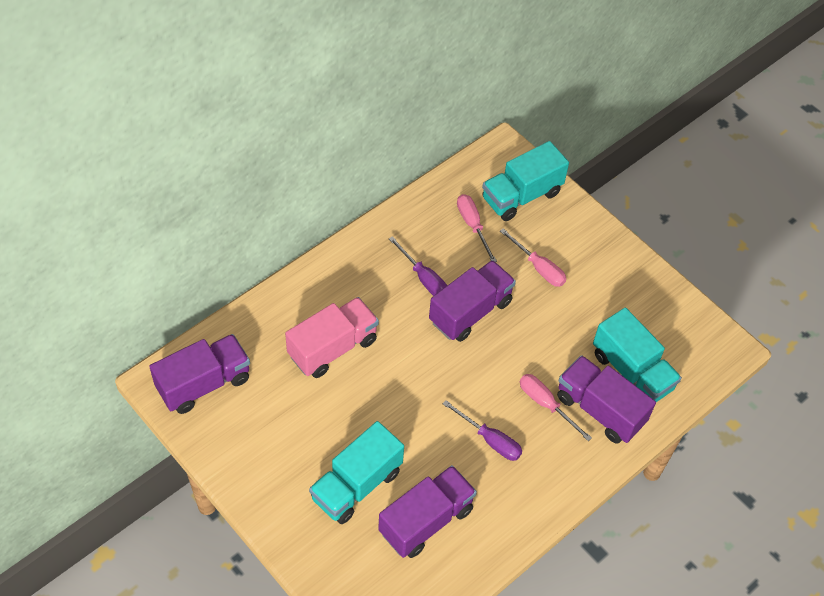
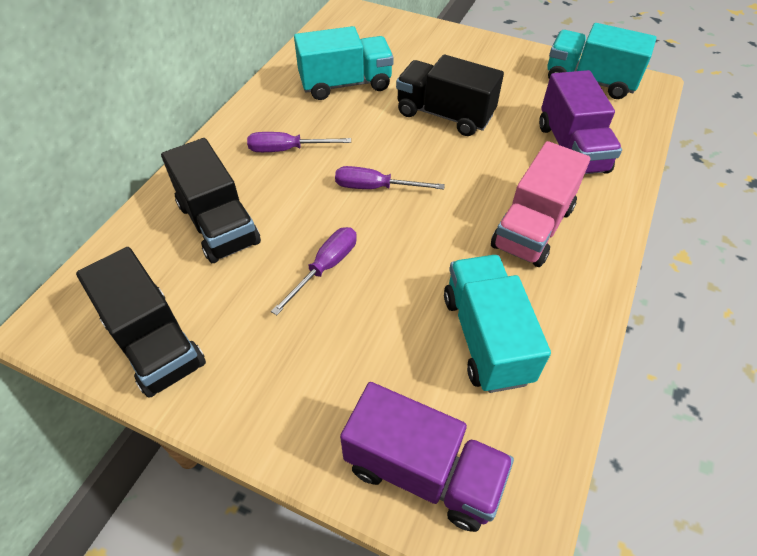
black truck: 0 -> 3
pink screwdriver: 3 -> 0
purple screwdriver: 2 -> 3
purple truck: 4 -> 2

